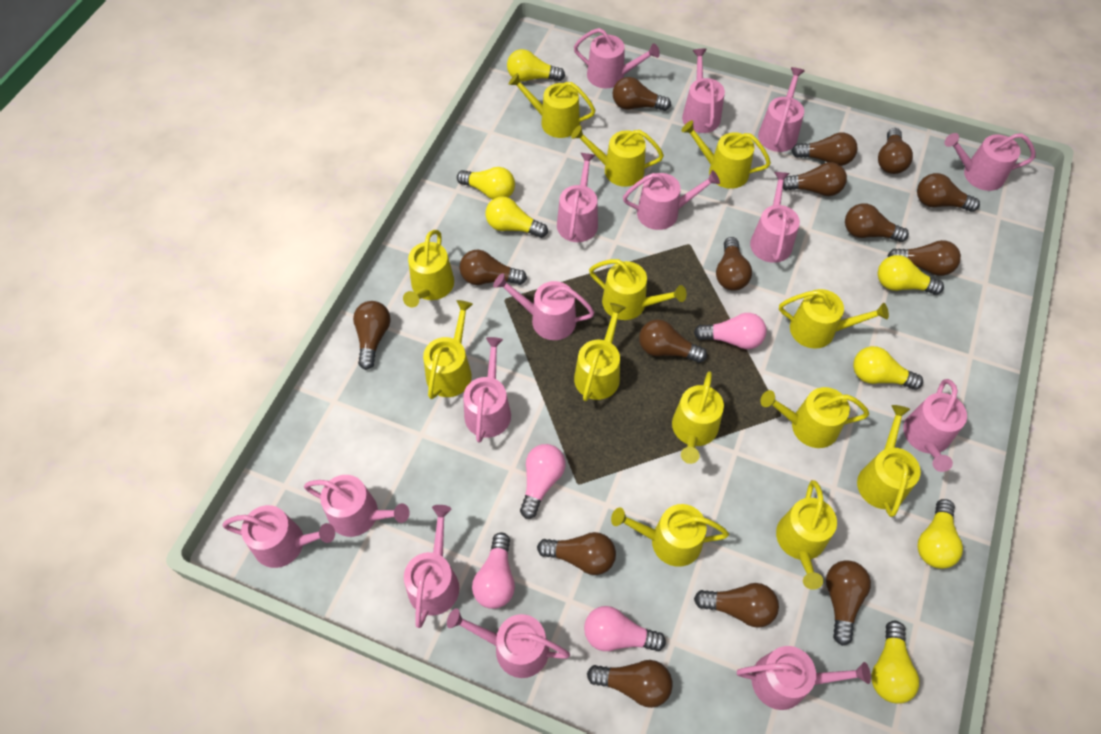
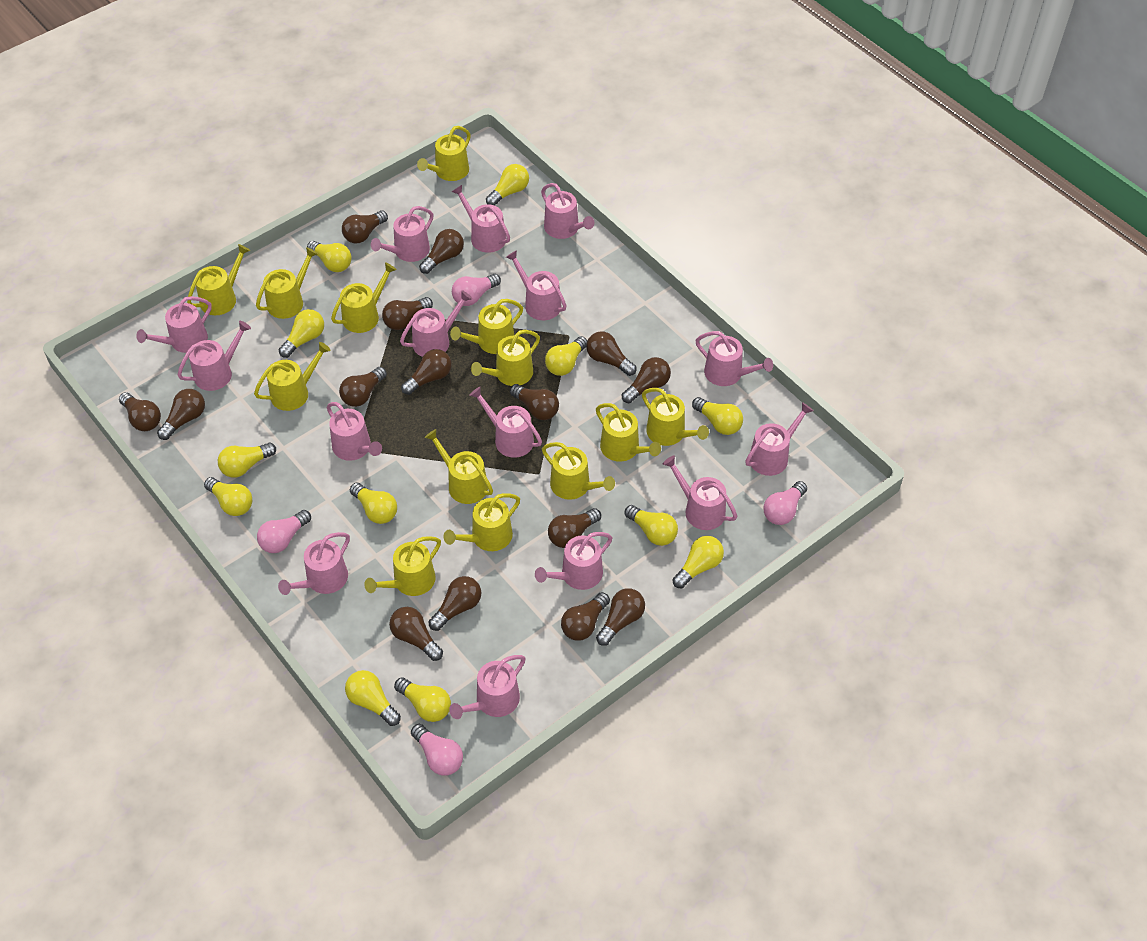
yellow light bulb: 7 -> 12

